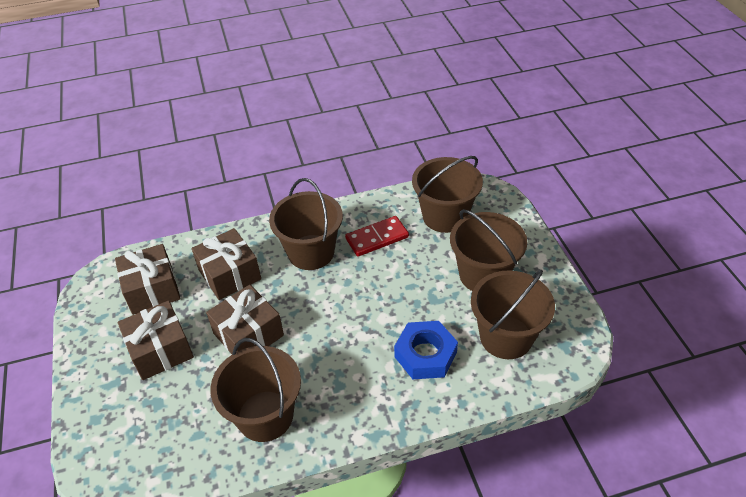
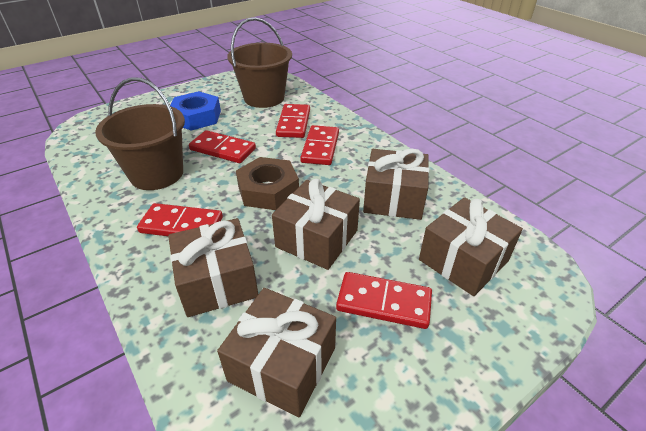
brown bucket: 5 -> 2
brown gift: 4 -> 5
brown nut: 0 -> 1
red domino: 1 -> 5

